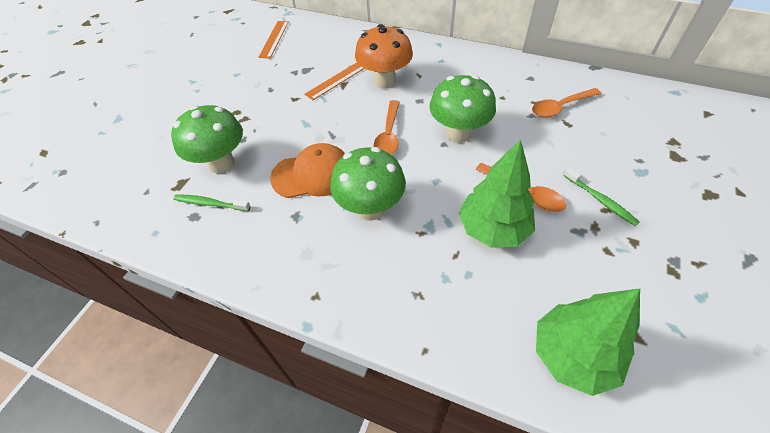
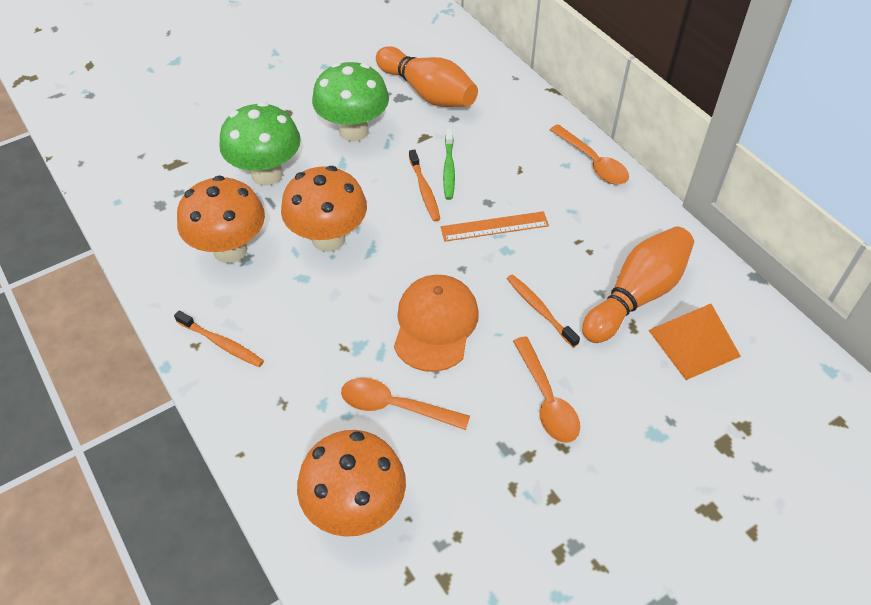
green mushroom: 3 -> 2
green toothbrush: 2 -> 1
green tree: 2 -> 0
orange bowling pin: 0 -> 2
orange mushroom: 1 -> 3
orange pyramid: 0 -> 1
orange ruler: 2 -> 1
orange toothbrush: 0 -> 3

